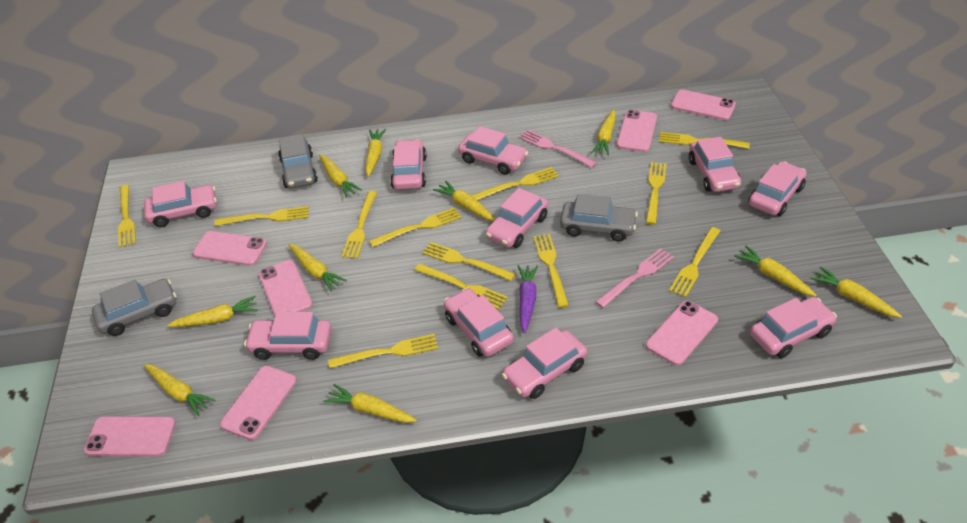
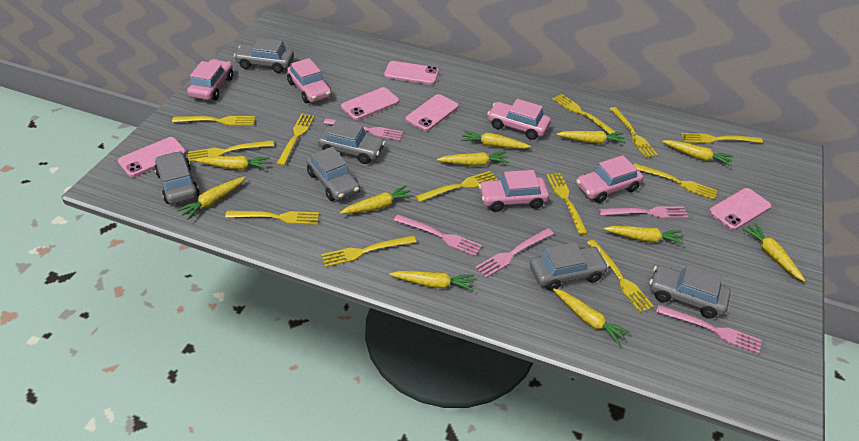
grey car: 3 -> 6
pink car: 10 -> 5
pink fork: 2 -> 5
pink phone: 7 -> 5
purple carrot: 1 -> 0
yellow carrot: 10 -> 11

